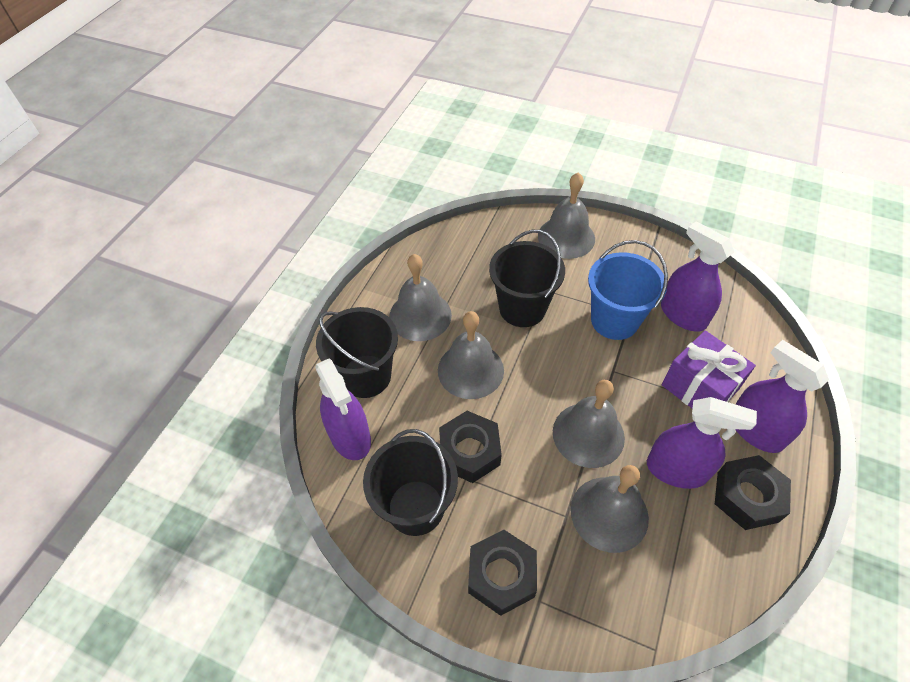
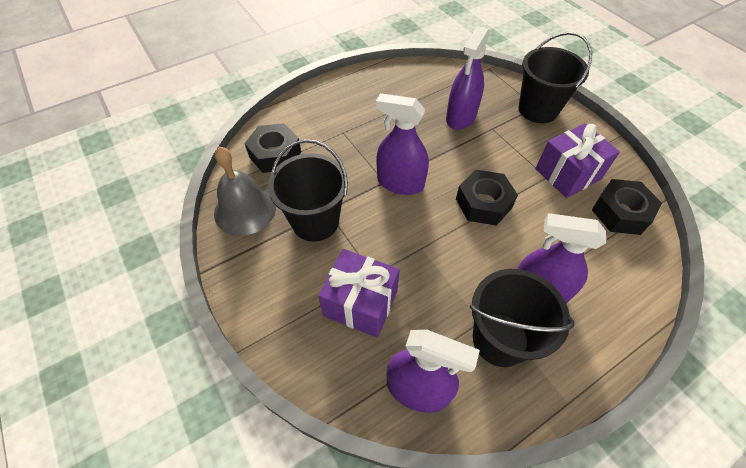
blue bucket: 1 -> 0
grey bell: 5 -> 1
purple gift: 1 -> 2

